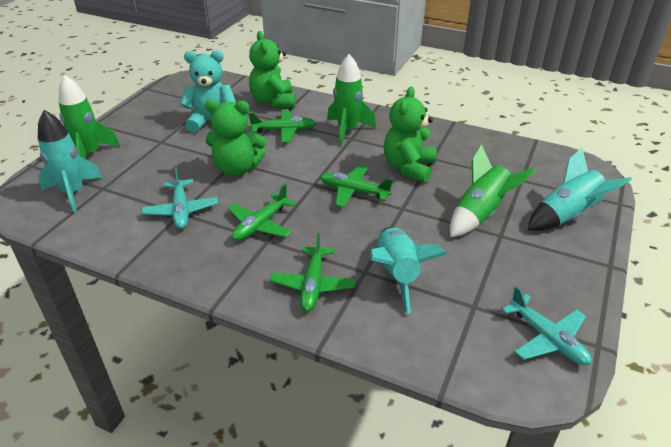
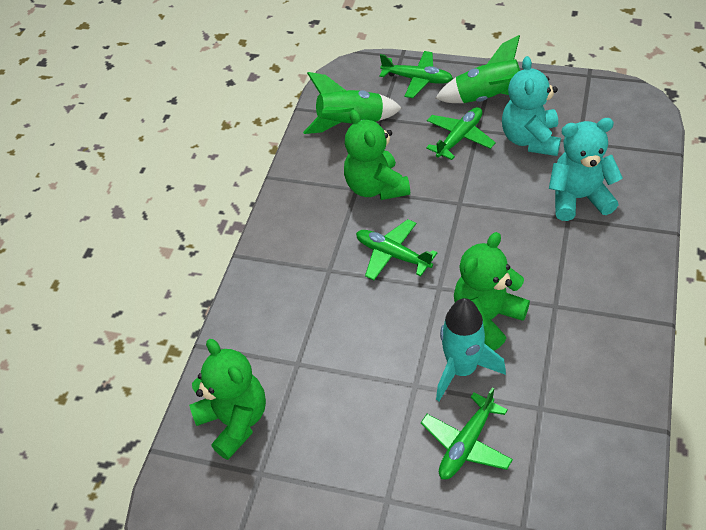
green rocket: 3 -> 2
turquoise plane: 2 -> 0
turquoise rocket: 3 -> 1
turquoise teddy bear: 1 -> 2

